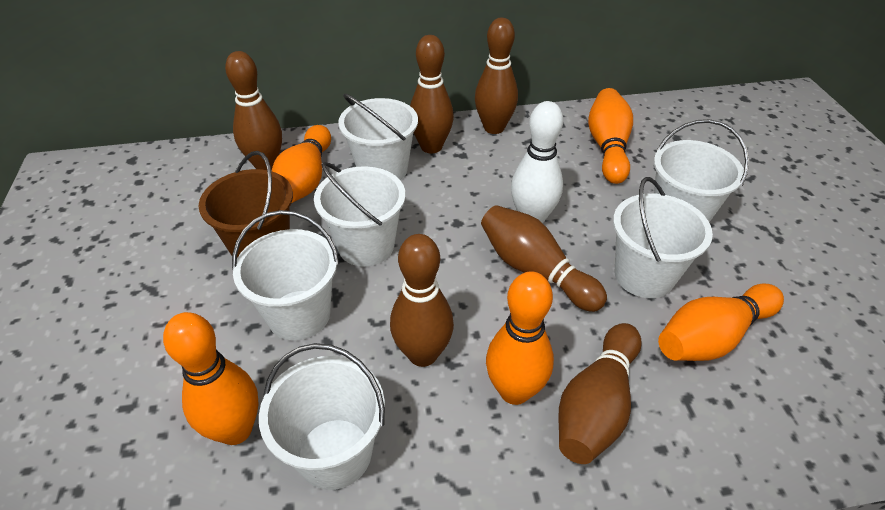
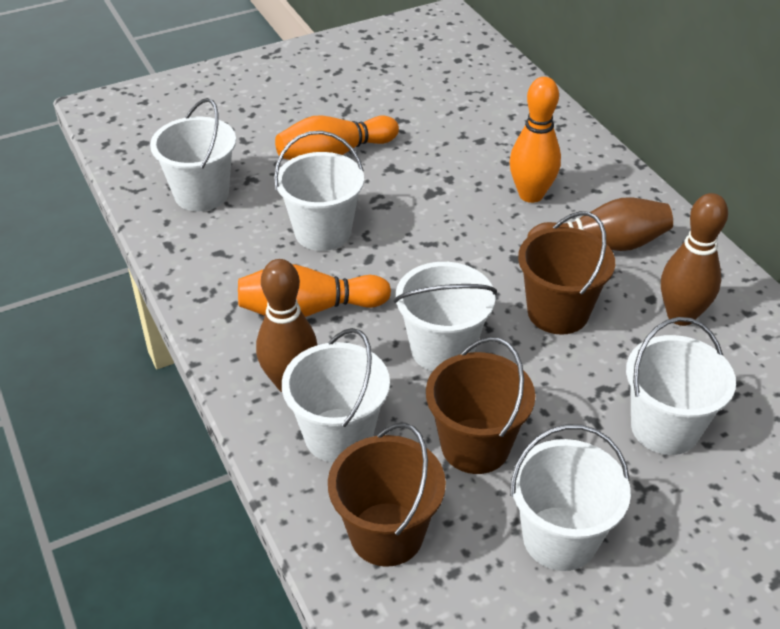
brown bowling pin: 6 -> 3
brown bucket: 1 -> 3
orange bowling pin: 5 -> 3
white bowling pin: 1 -> 0

